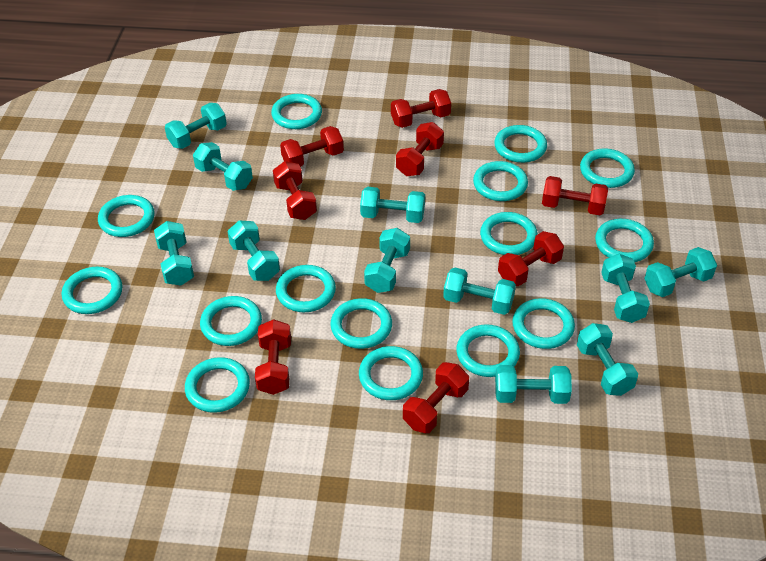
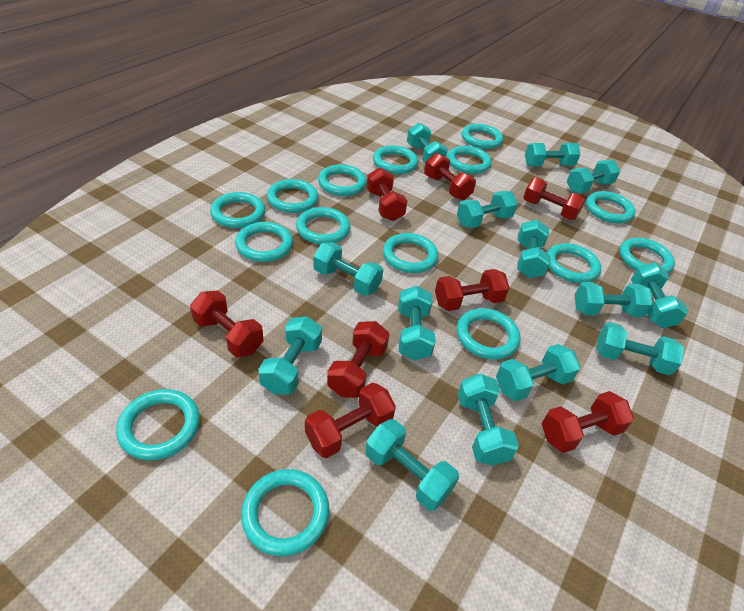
turquoise dumbbell: 11 -> 14

